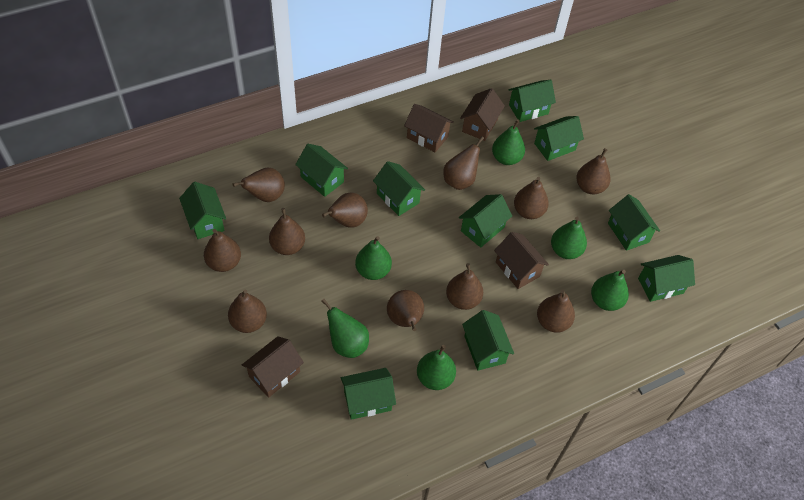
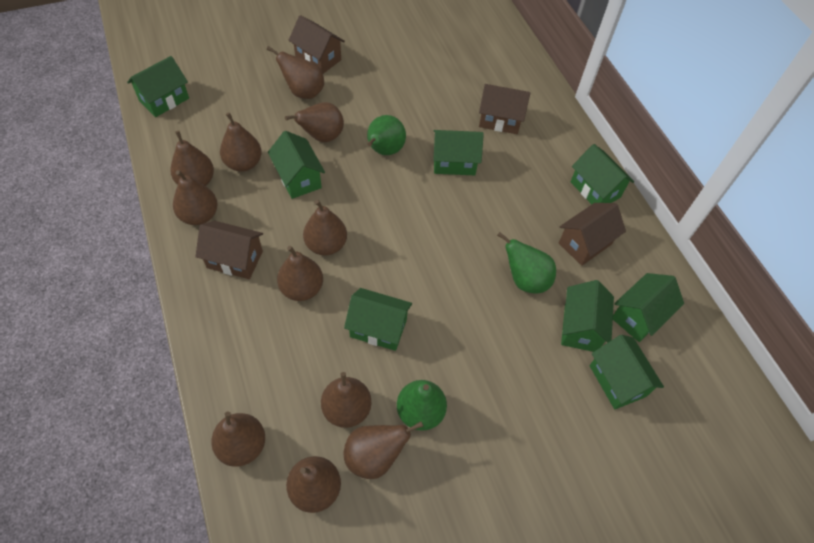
green house: 10 -> 8
green pear: 6 -> 3

